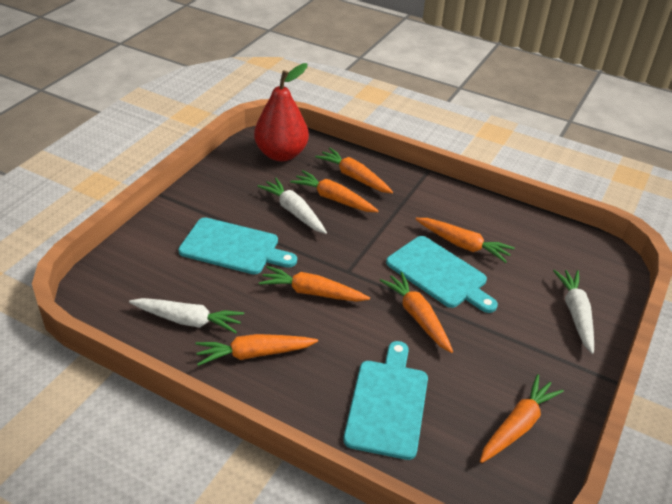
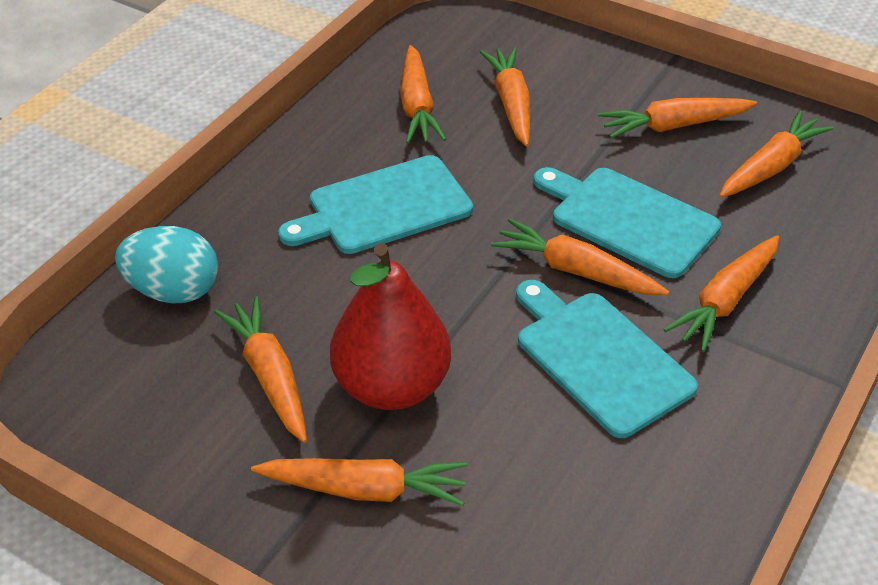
orange carrot: 7 -> 8
turquoise egg: 0 -> 1
white carrot: 3 -> 0

